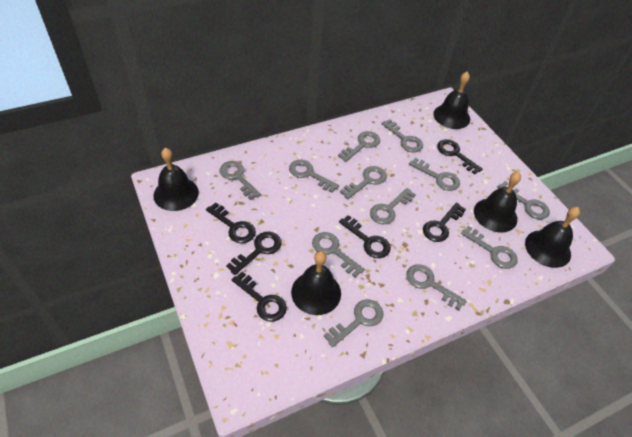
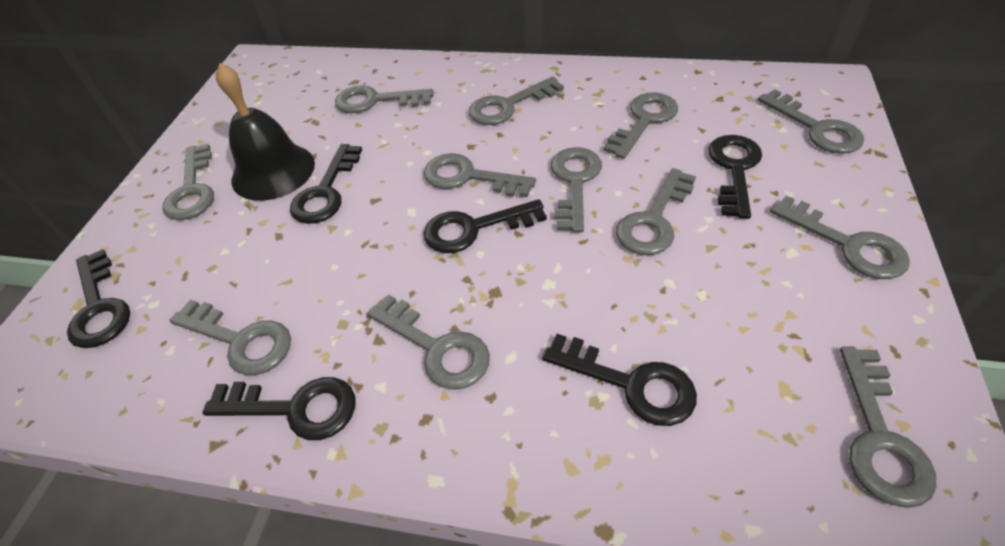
black bell: 5 -> 1

